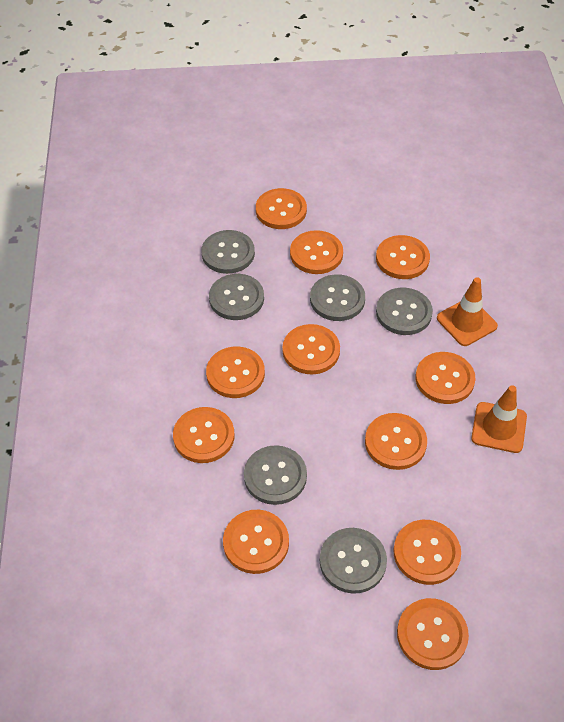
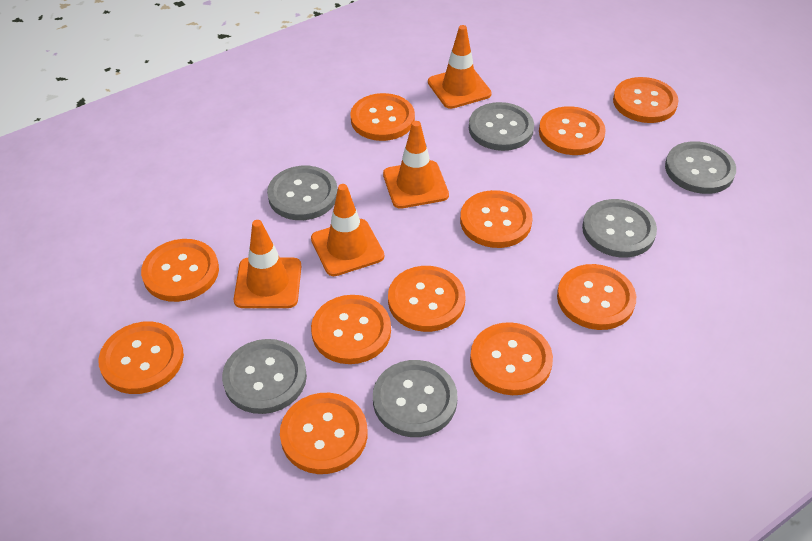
orange traffic cone: 2 -> 4

